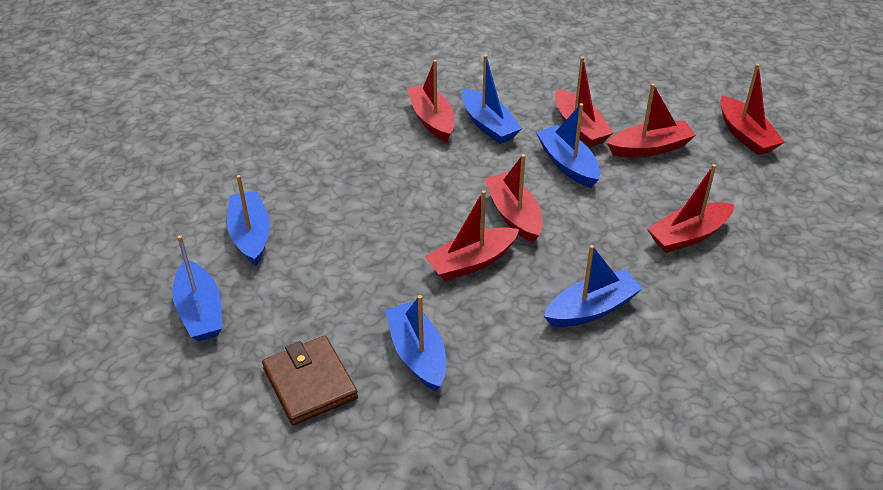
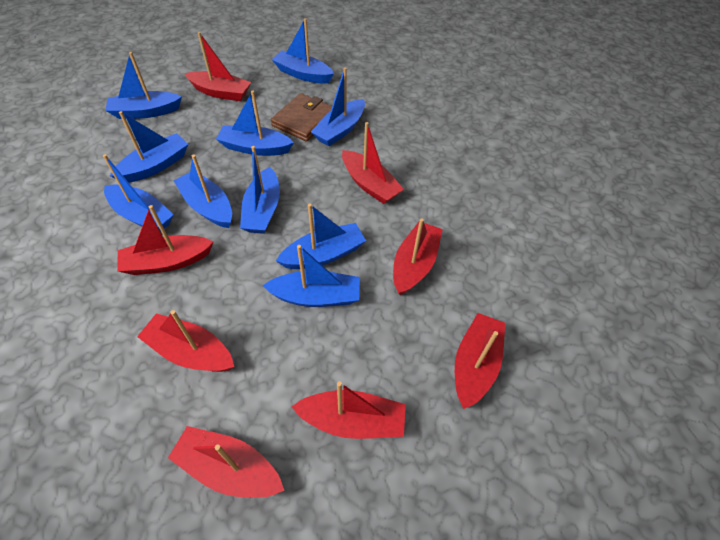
blue boat: 6 -> 10
red boat: 7 -> 8

